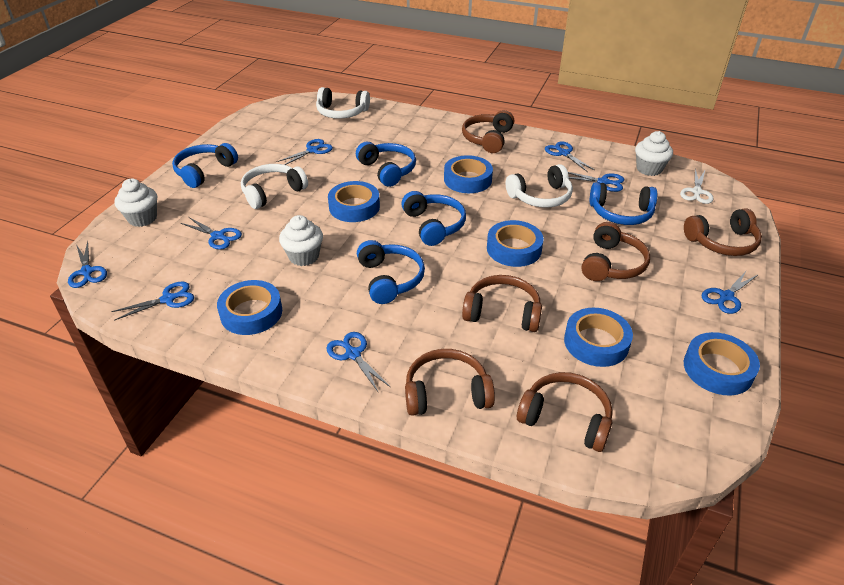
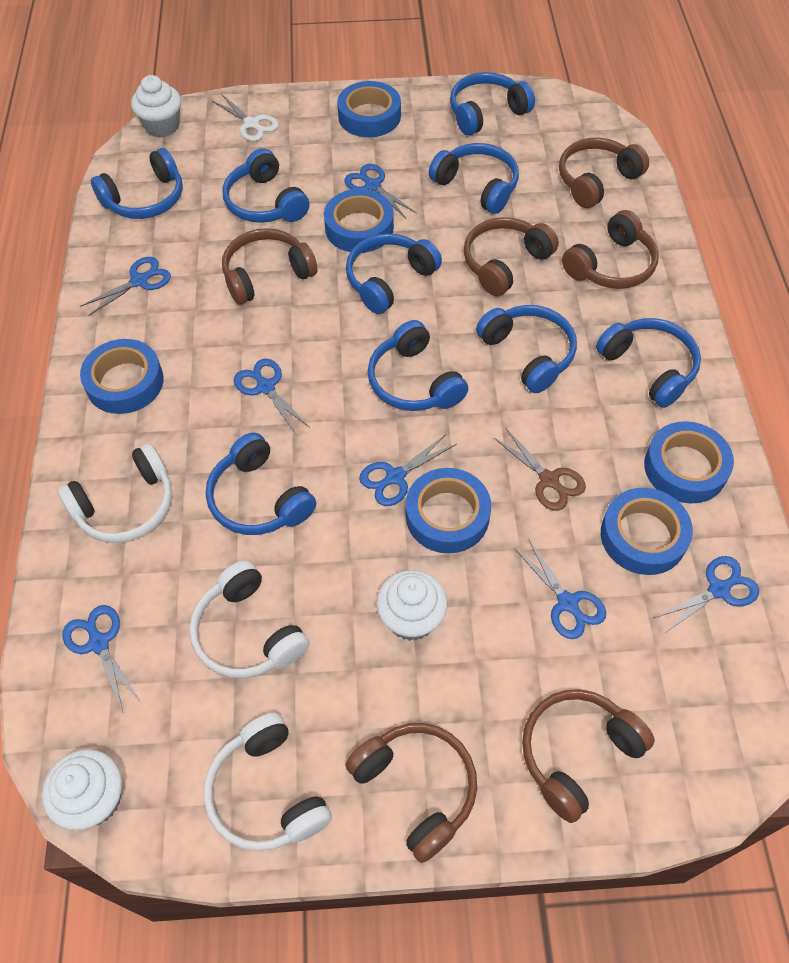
blue headphones: 5 -> 9
blue scissors: 8 -> 7
brown scissors: 0 -> 1

